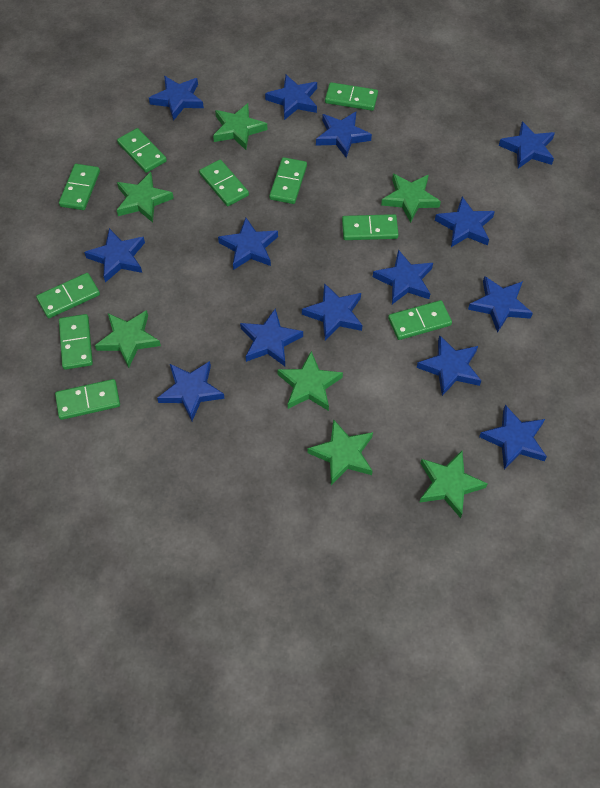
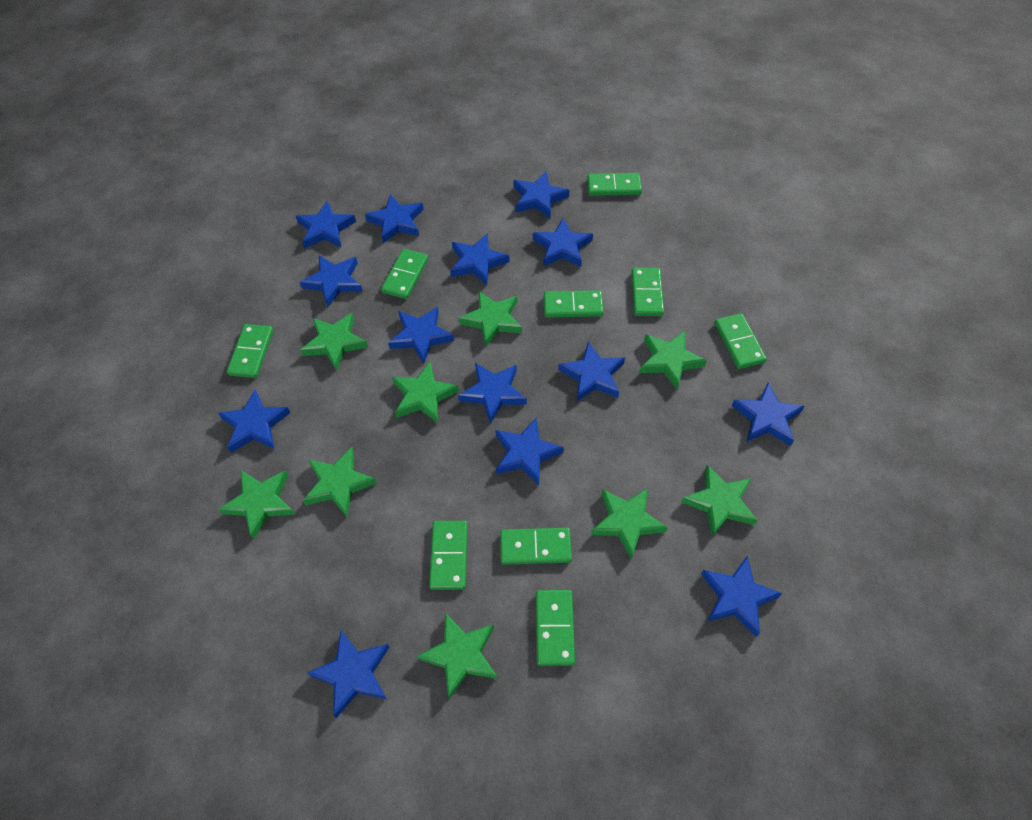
green domino: 10 -> 9
green star: 7 -> 9

